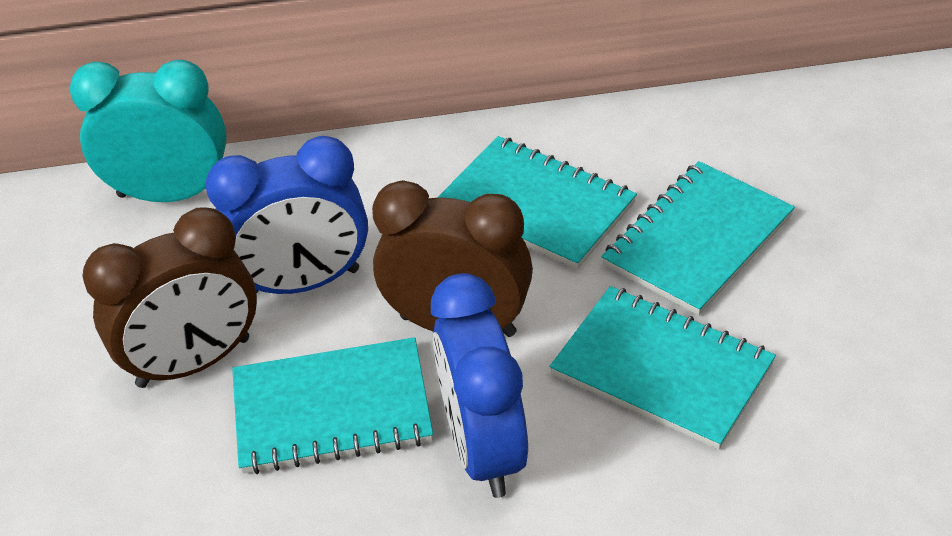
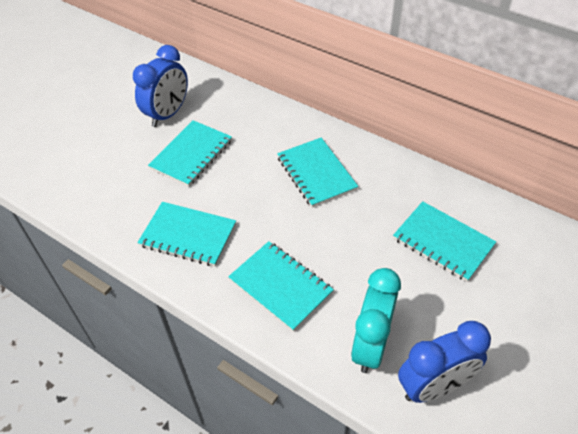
brown clock: 2 -> 0
turquoise notebook: 4 -> 5

